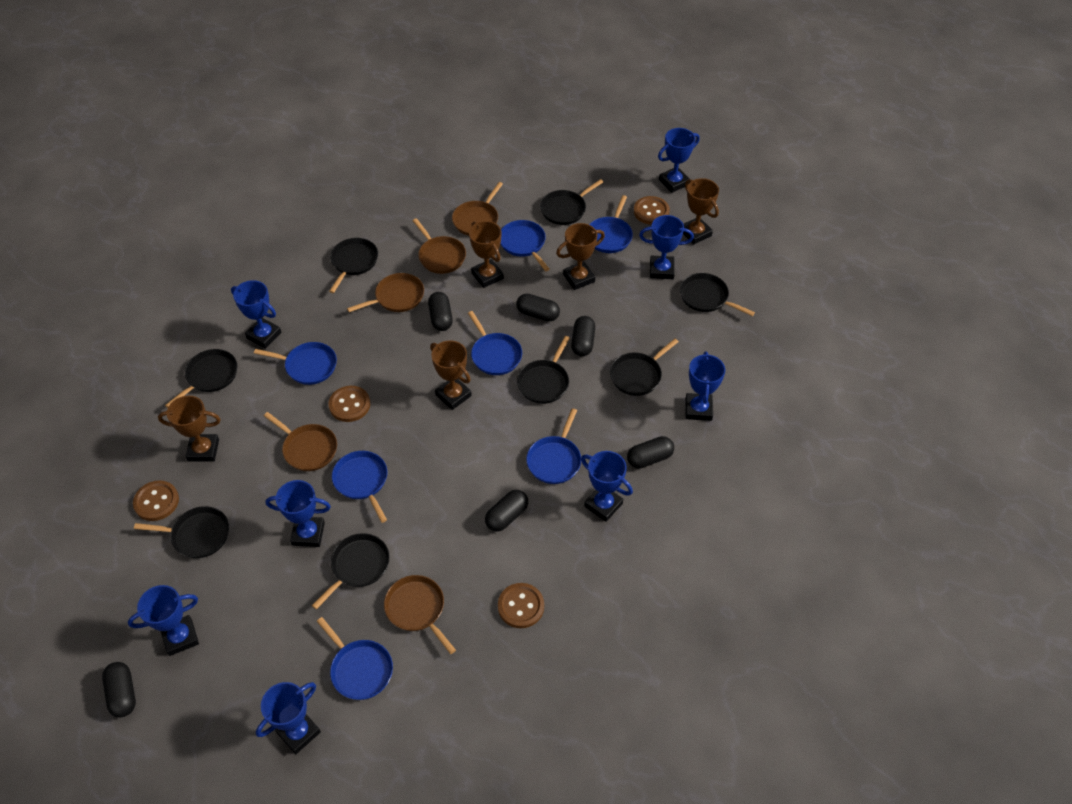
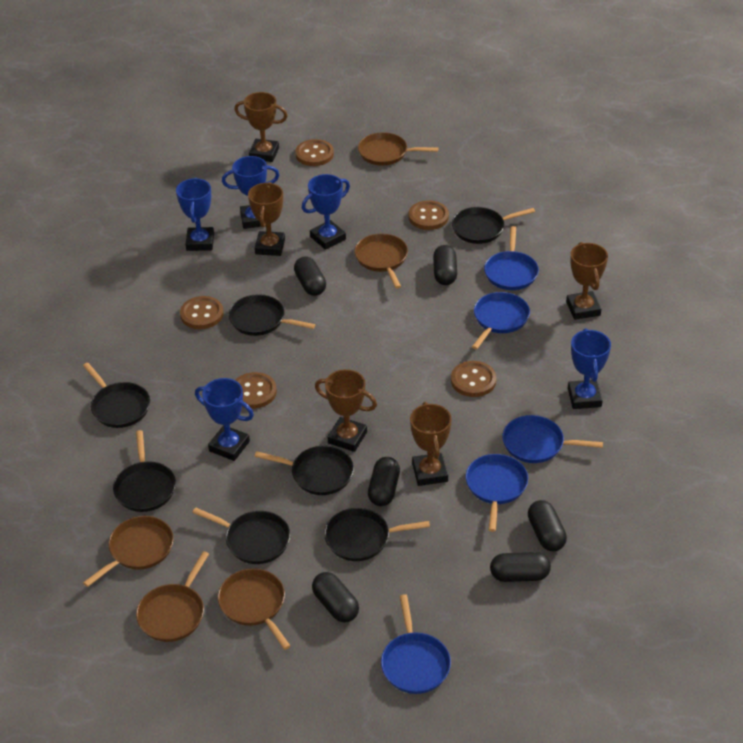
black pan: 8 -> 7
blue pan: 7 -> 5
blue trophy: 8 -> 5
brown button: 4 -> 5

